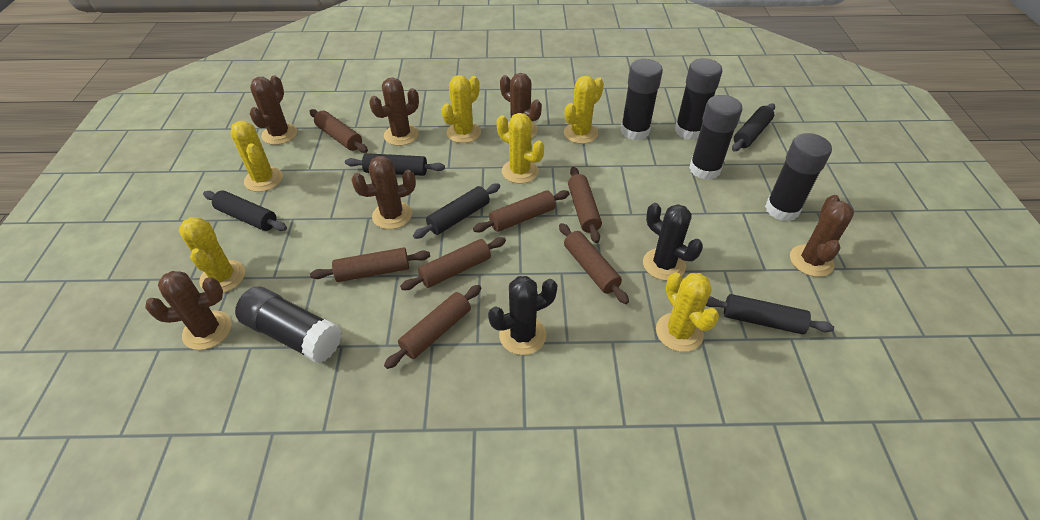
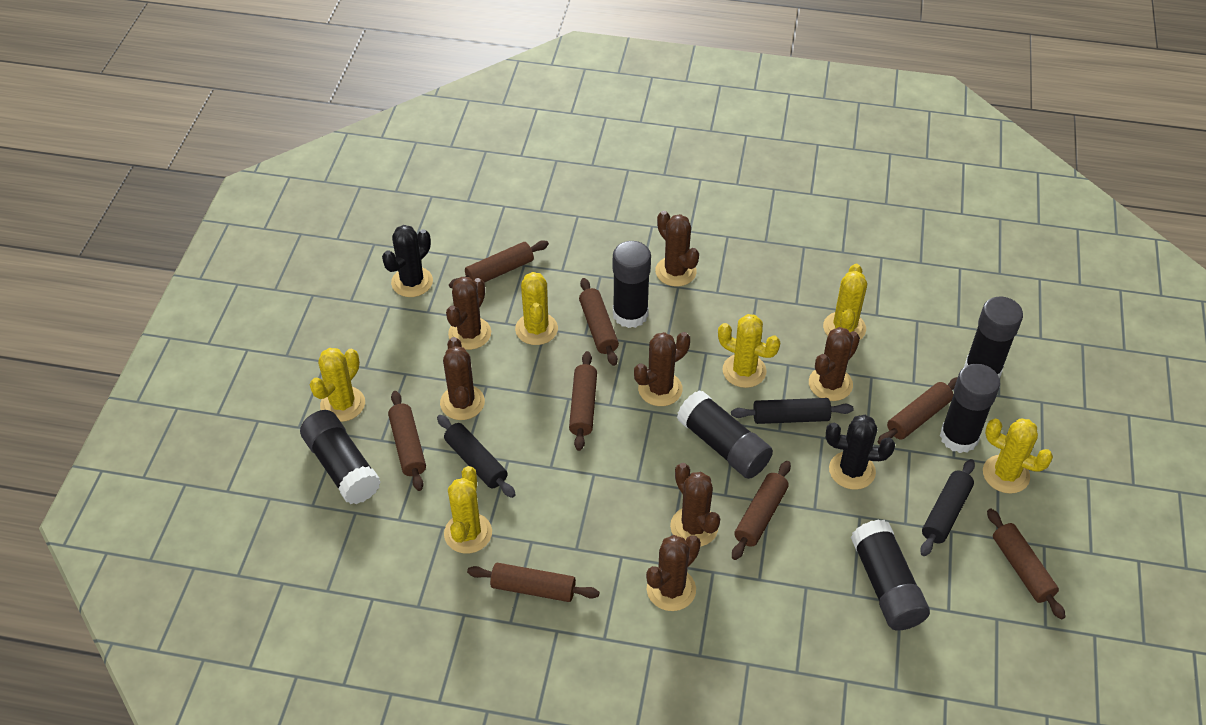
black glue stick: 5 -> 6
black rolling pin: 5 -> 3
brown cactus: 6 -> 7
brown rolling pin: 7 -> 8

